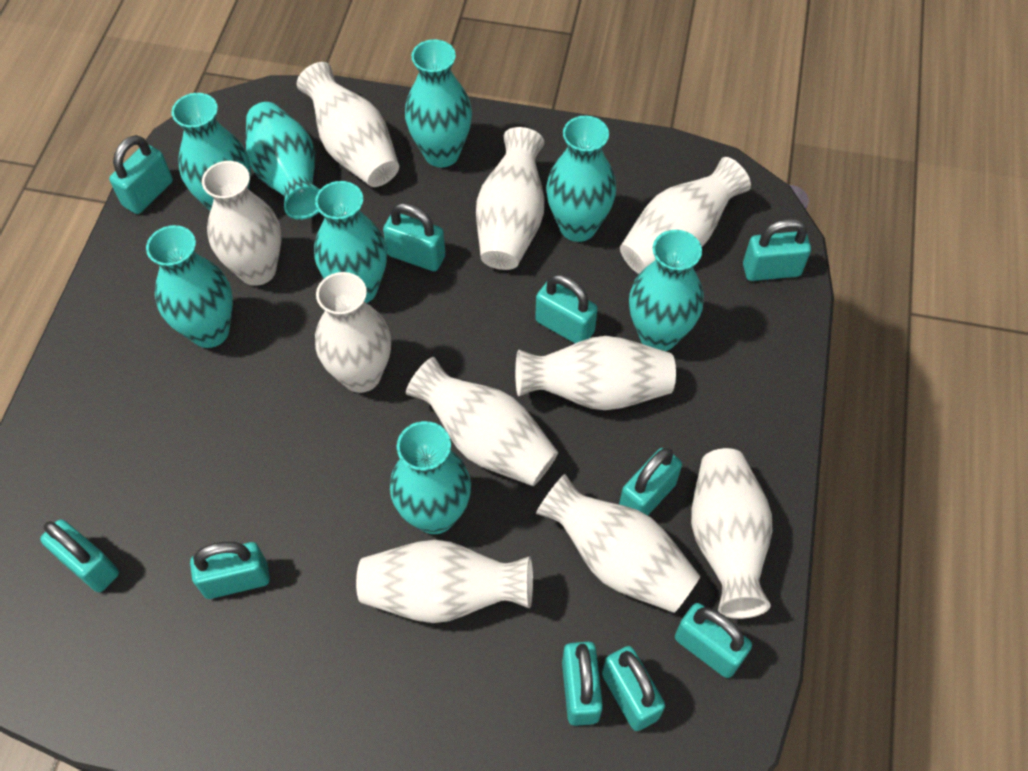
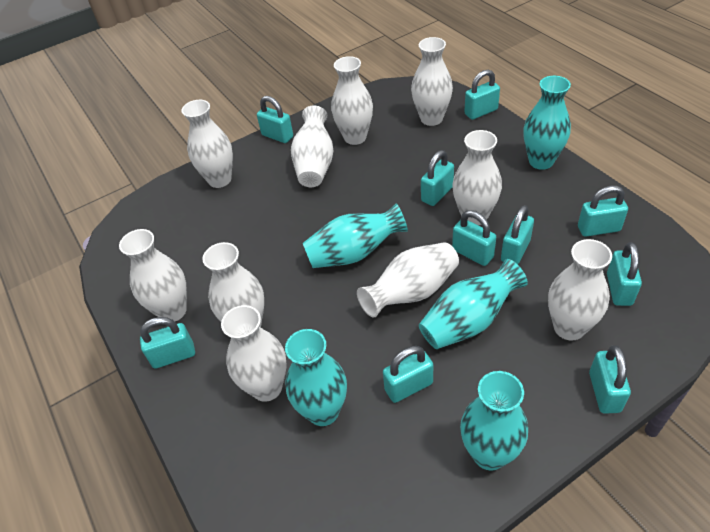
turquoise vase: 8 -> 5

